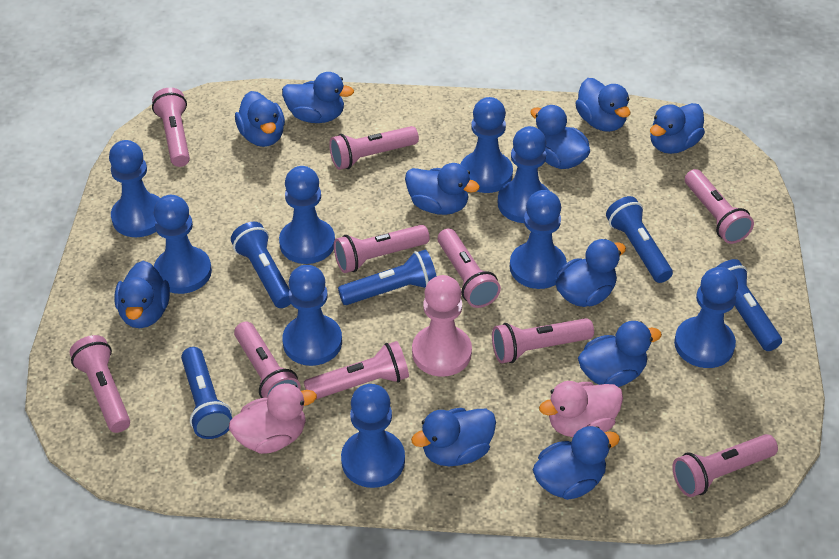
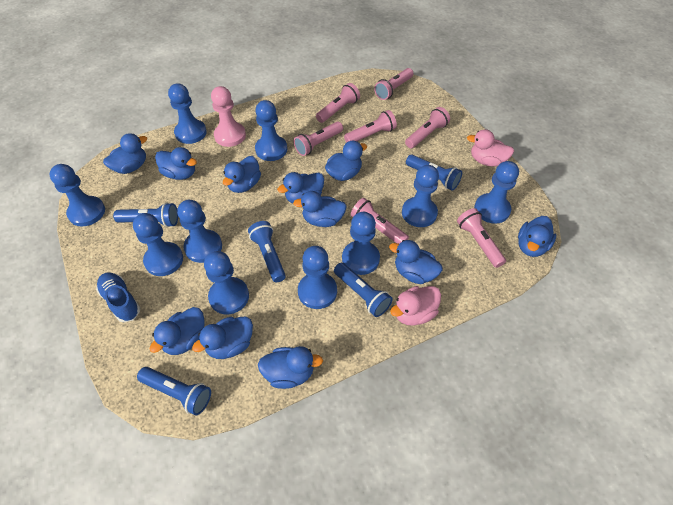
blue pawn: 9 -> 10
blue shoe: 0 -> 1
pink flashlight: 10 -> 7

